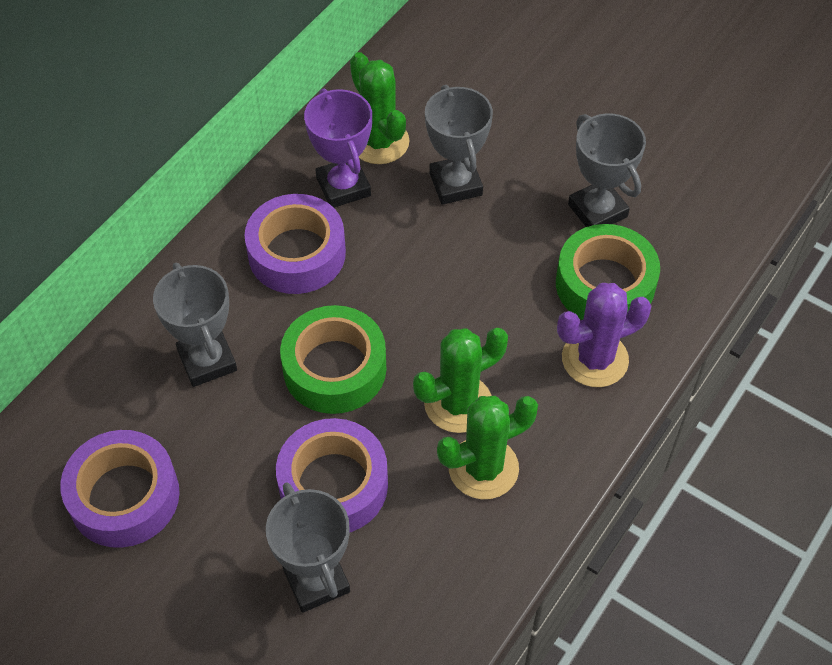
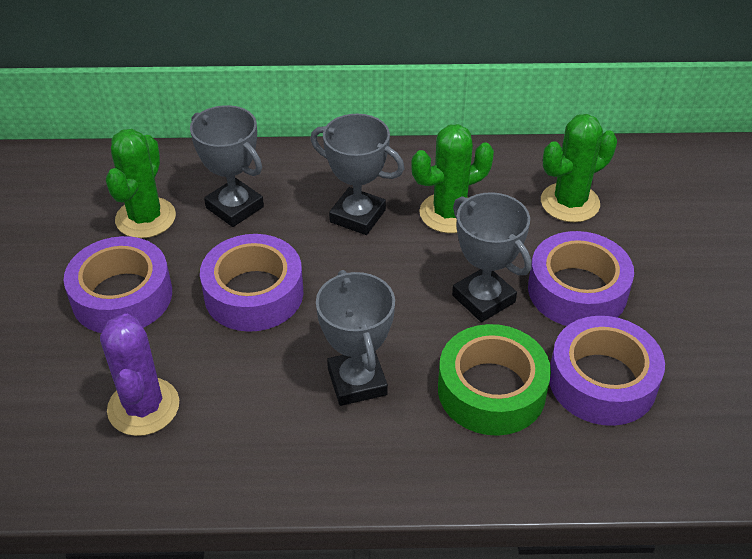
green tape: 2 -> 1
purple tape: 3 -> 4
purple trophy: 1 -> 0

